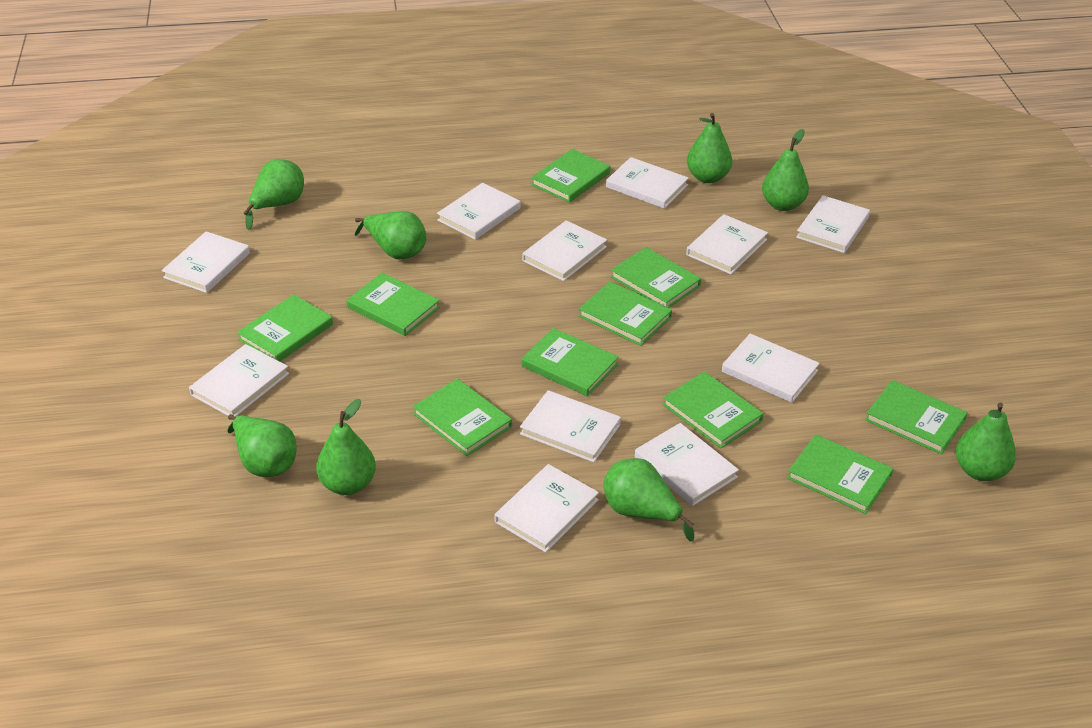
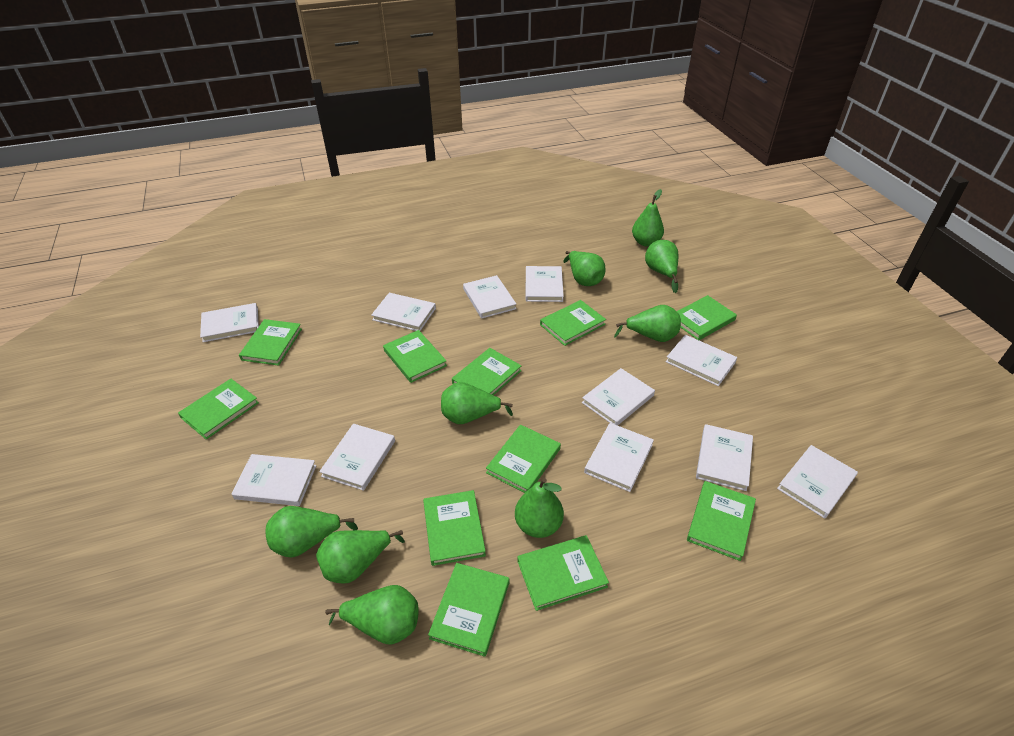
green book: 10 -> 11
green pear: 8 -> 9

